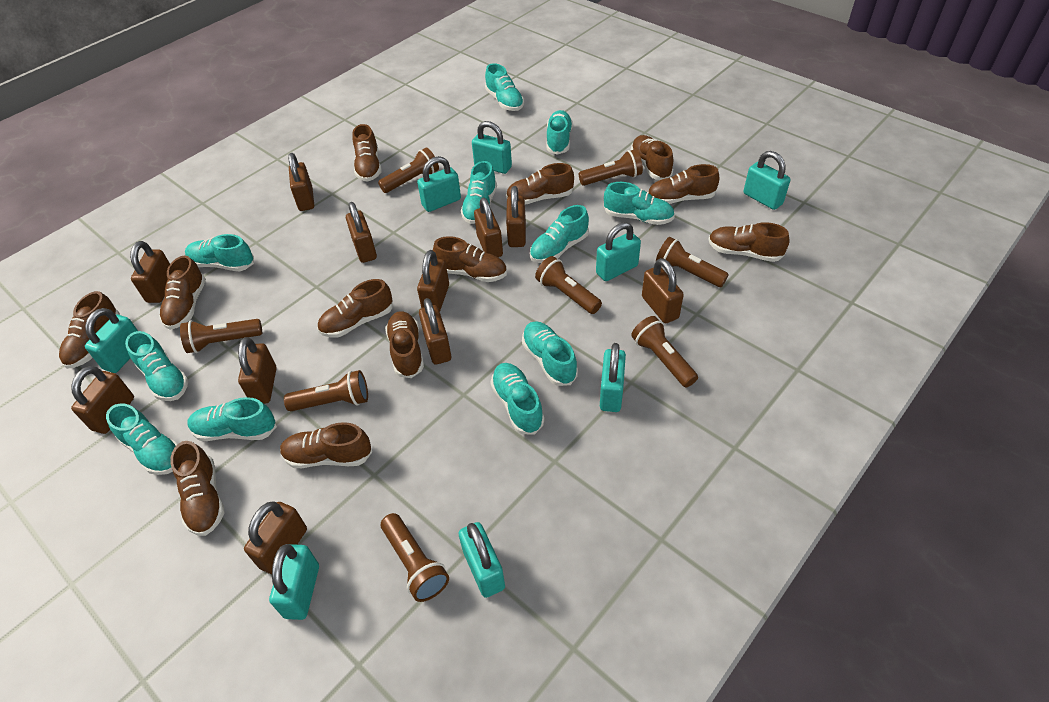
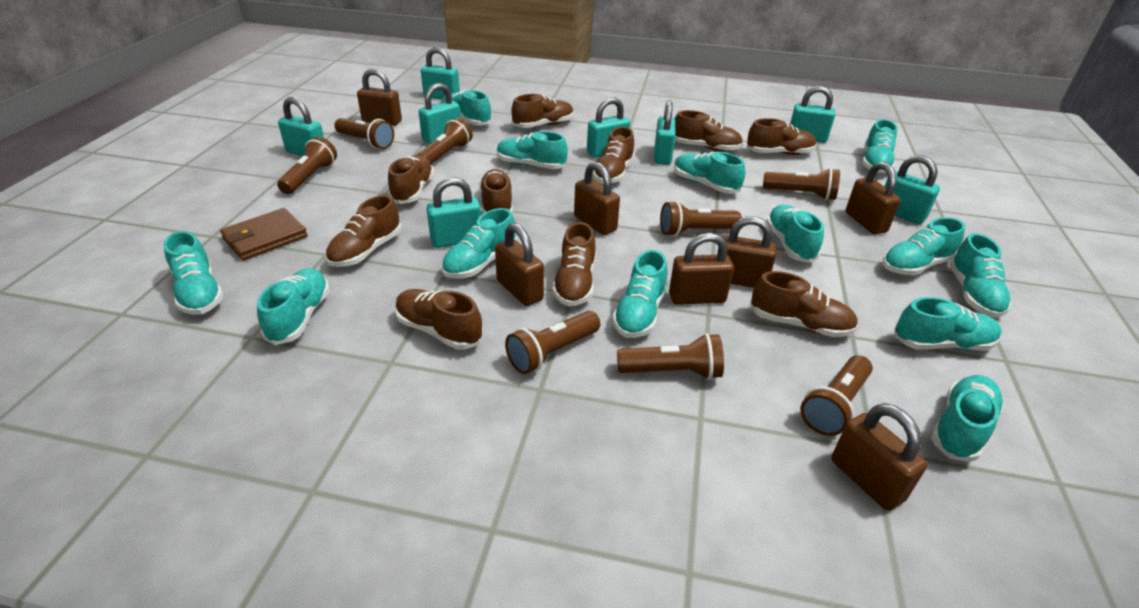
brown padlock: 11 -> 7
brown shoe: 12 -> 10
brown wallet: 0 -> 1
turquoise shoe: 11 -> 13

